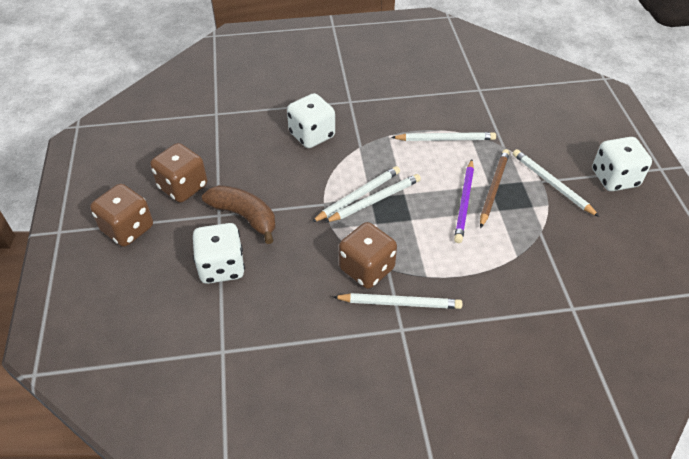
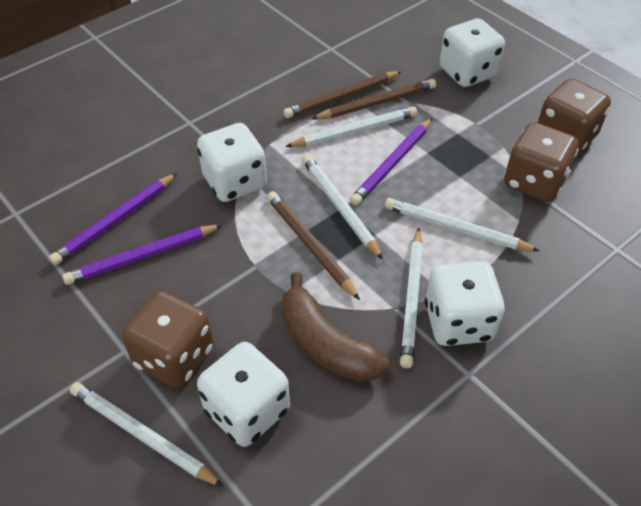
brown pencil: 1 -> 3
purple pencil: 1 -> 3
white dice: 3 -> 4

